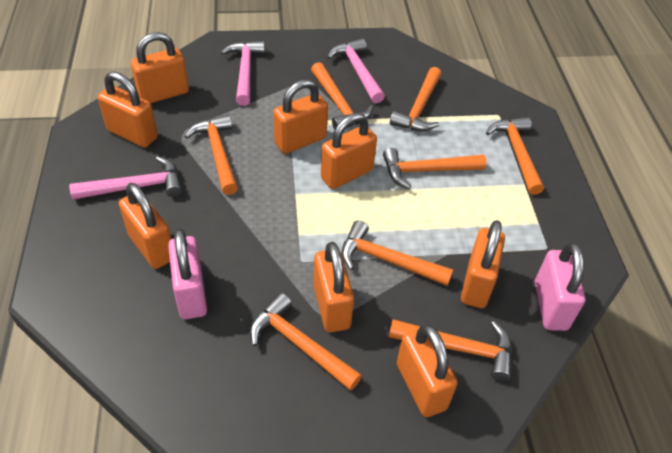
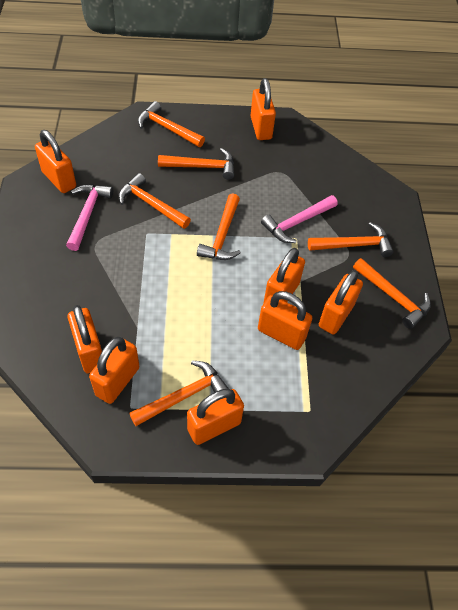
orange hammer: 8 -> 7
pink hammer: 3 -> 2
pink padlock: 2 -> 0

